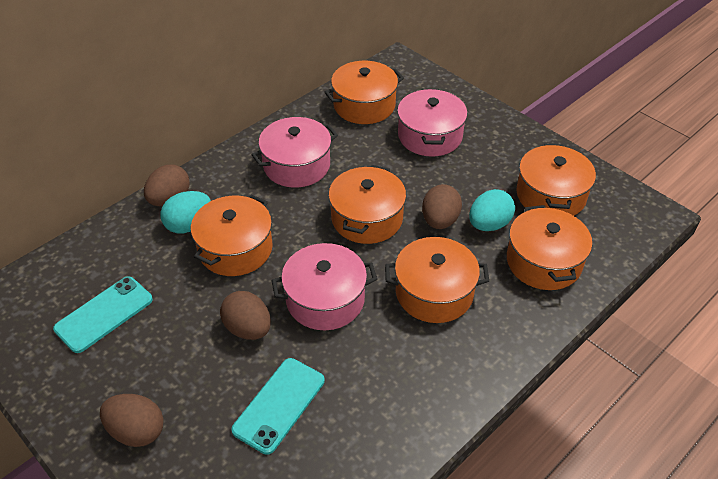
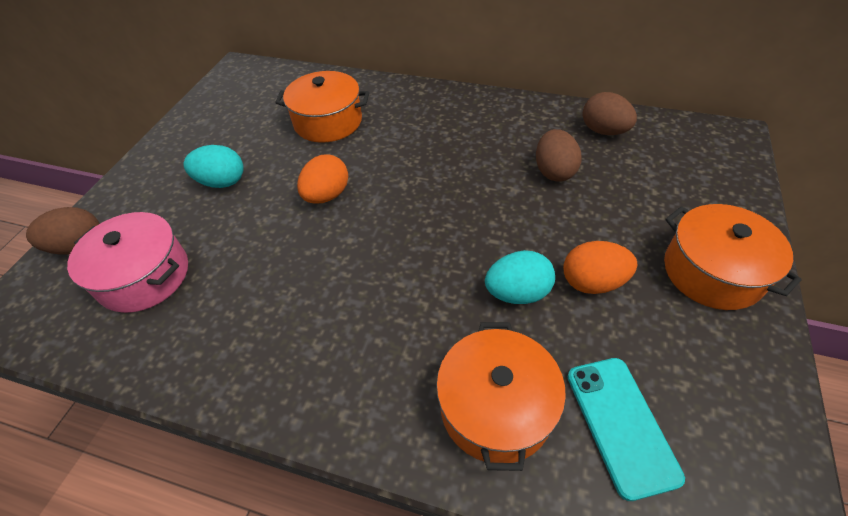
brown egg: 4 -> 3
orange egg: 0 -> 2
orange pot: 6 -> 3
pink pot: 3 -> 1
turquoise phone: 2 -> 1

